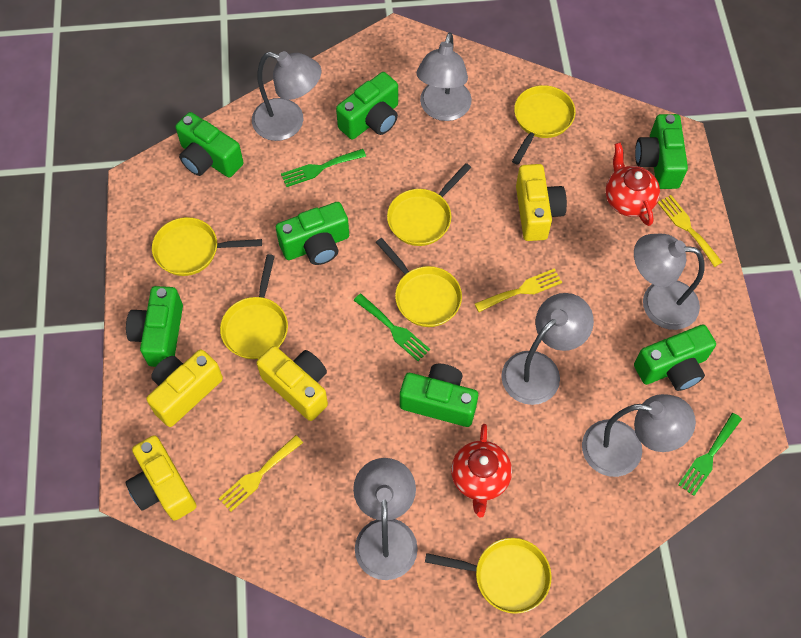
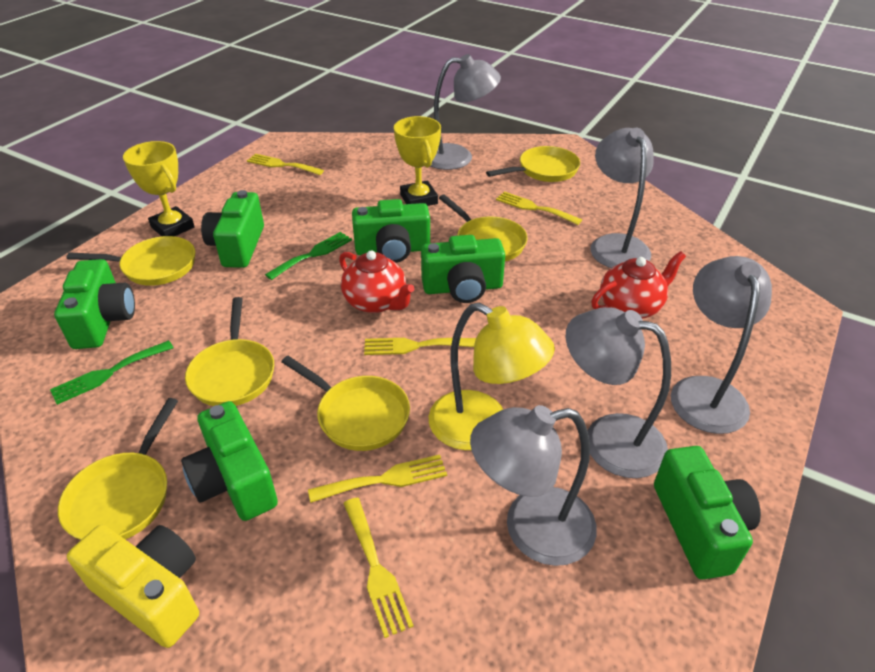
green camera: 7 -> 6
green fork: 3 -> 2
grey lamp: 6 -> 5
yellow camera: 4 -> 1
yellow fork: 3 -> 5
yellow lamp: 0 -> 1
yellow trophy: 0 -> 2

